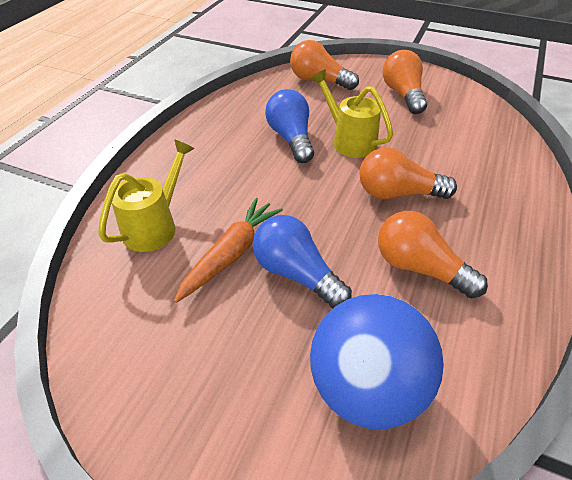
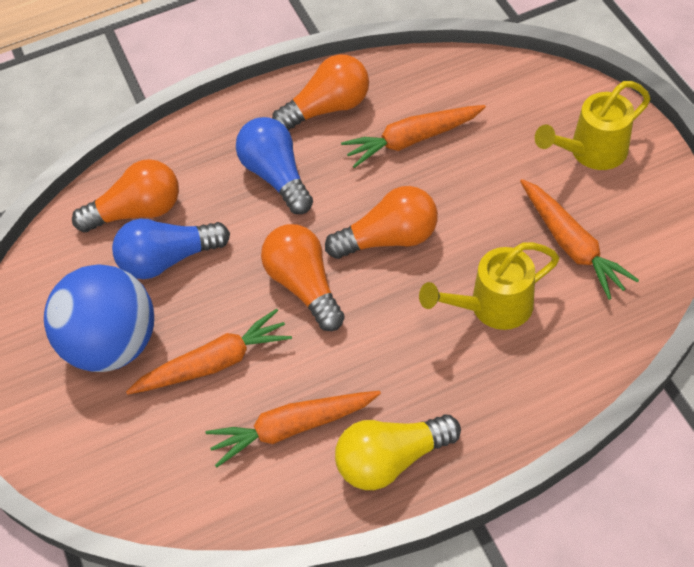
orange carrot: 1 -> 4
yellow light bulb: 0 -> 1

